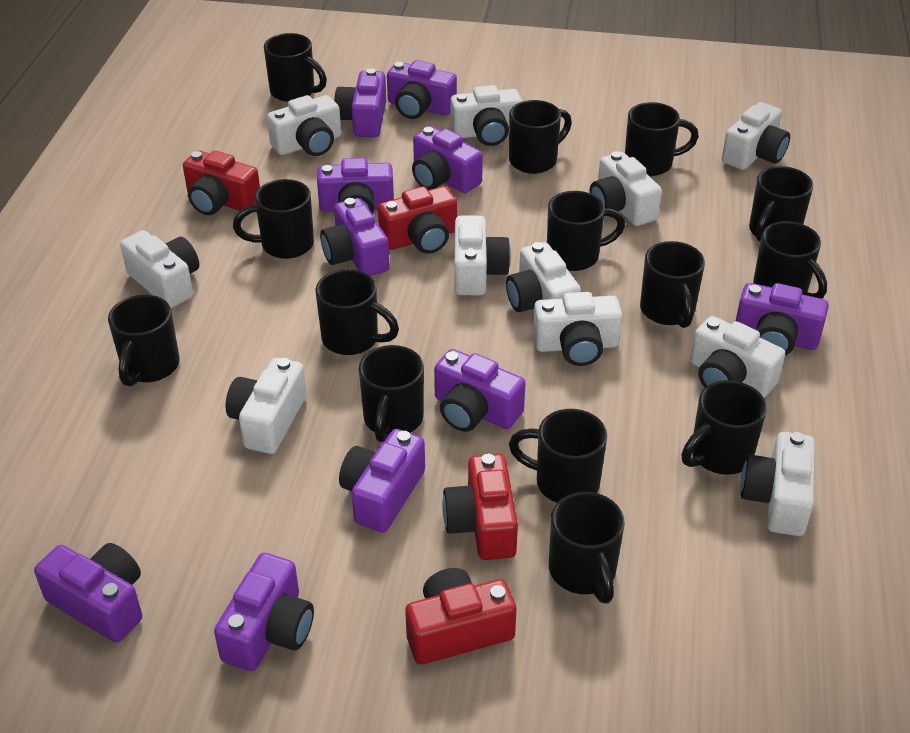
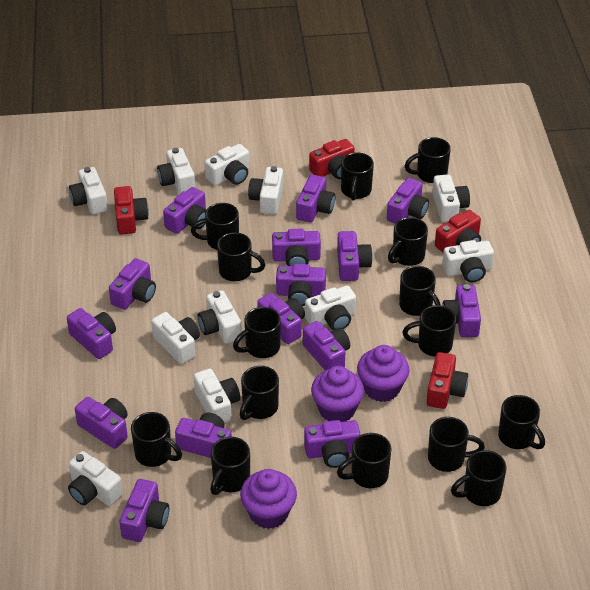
black mug: 14 -> 15
purple camera: 10 -> 15
purple cupcake: 0 -> 3

